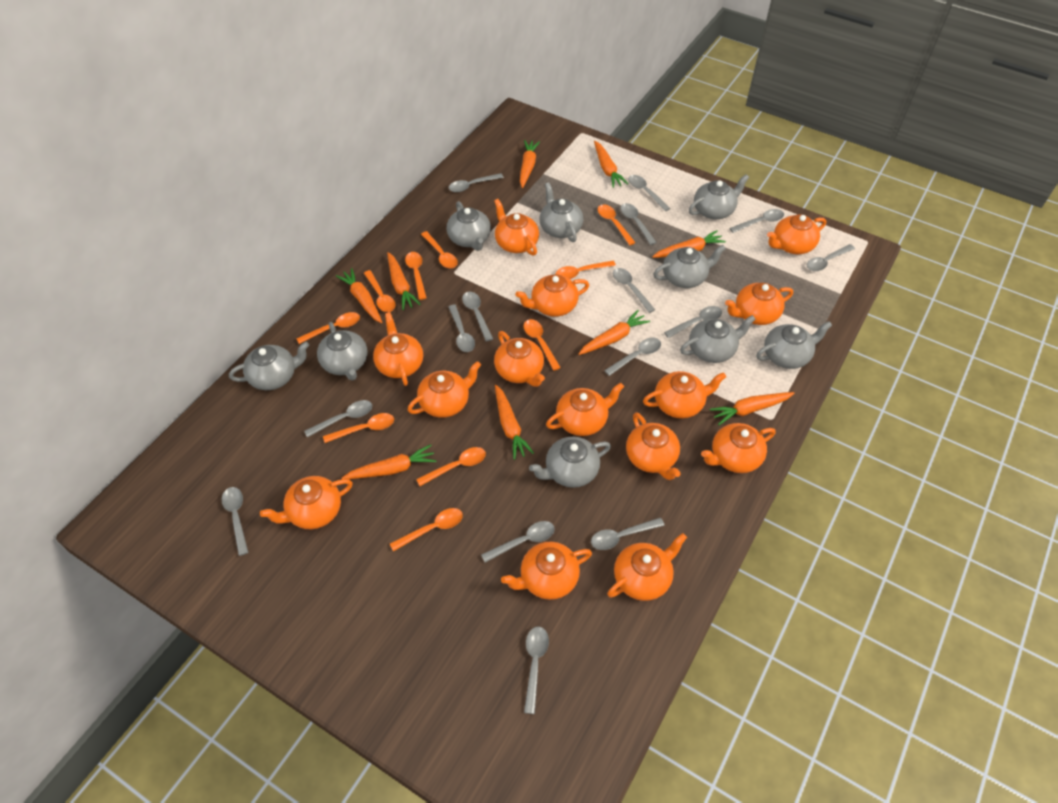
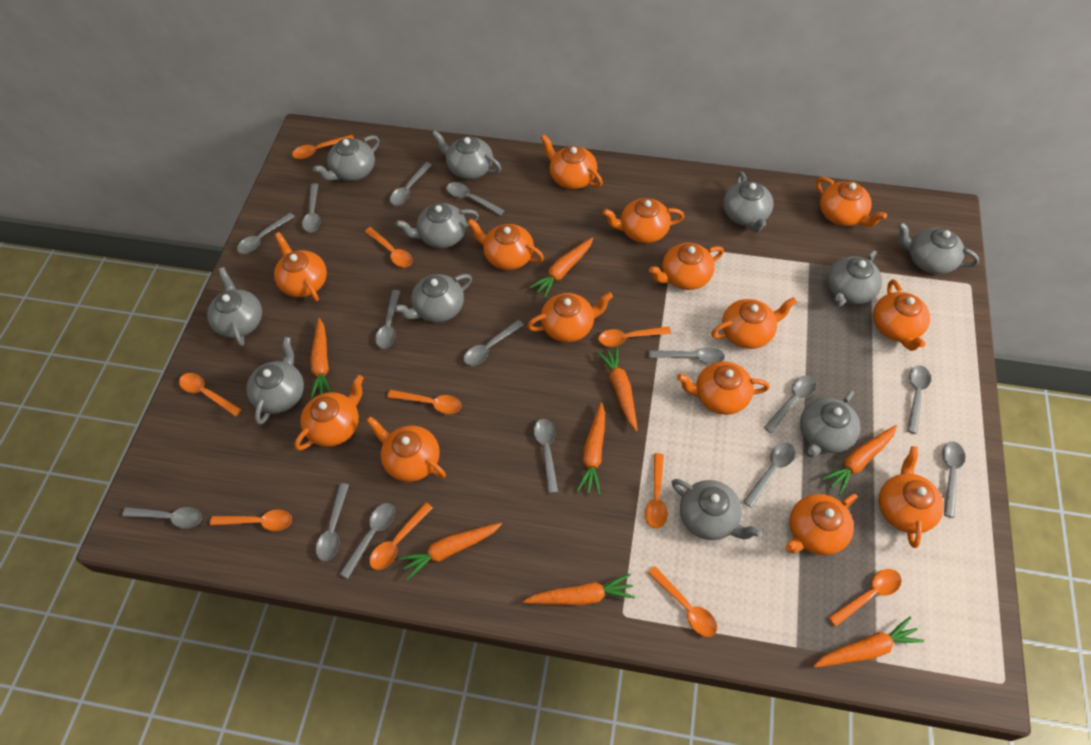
grey teapot: 9 -> 11
orange carrot: 9 -> 8

